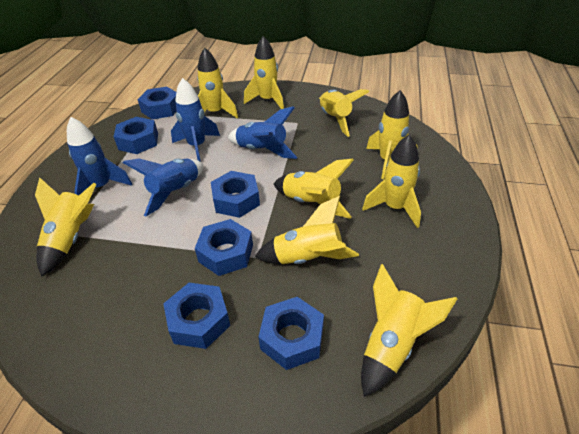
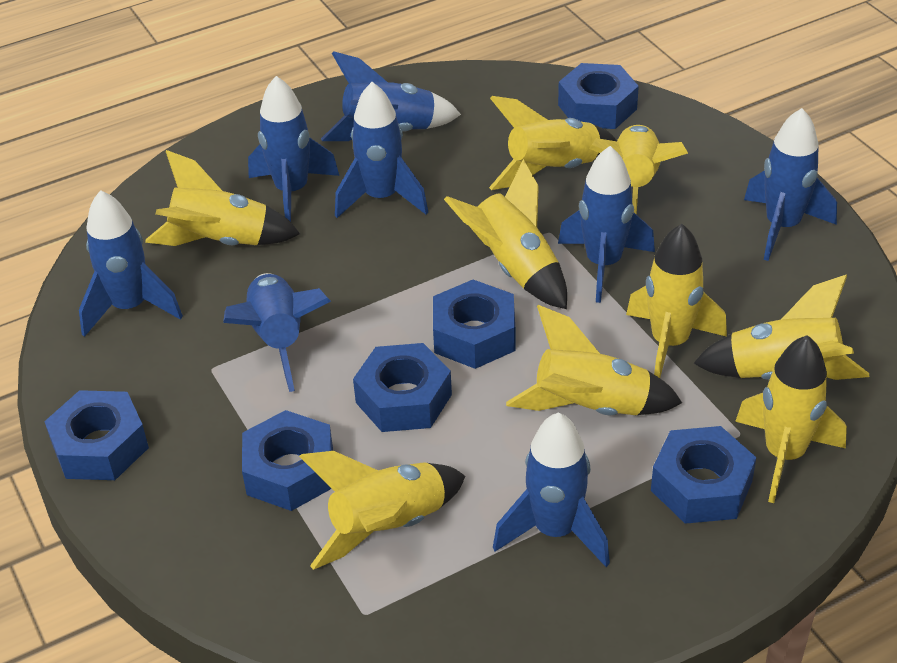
blue rocket: 4 -> 8

